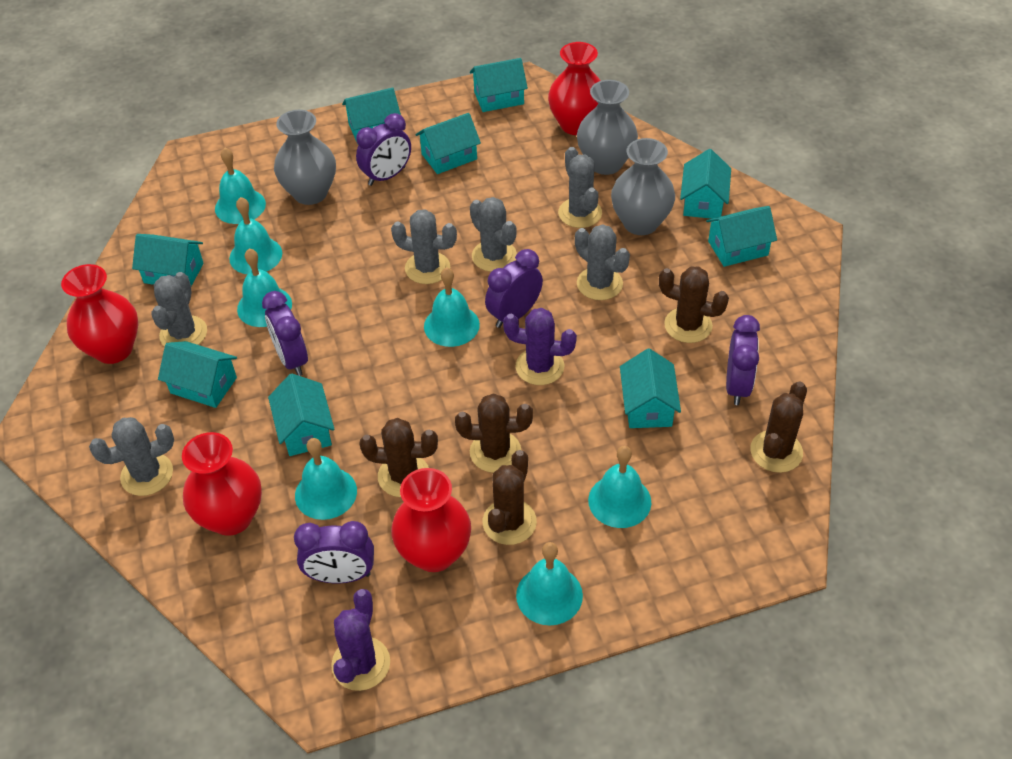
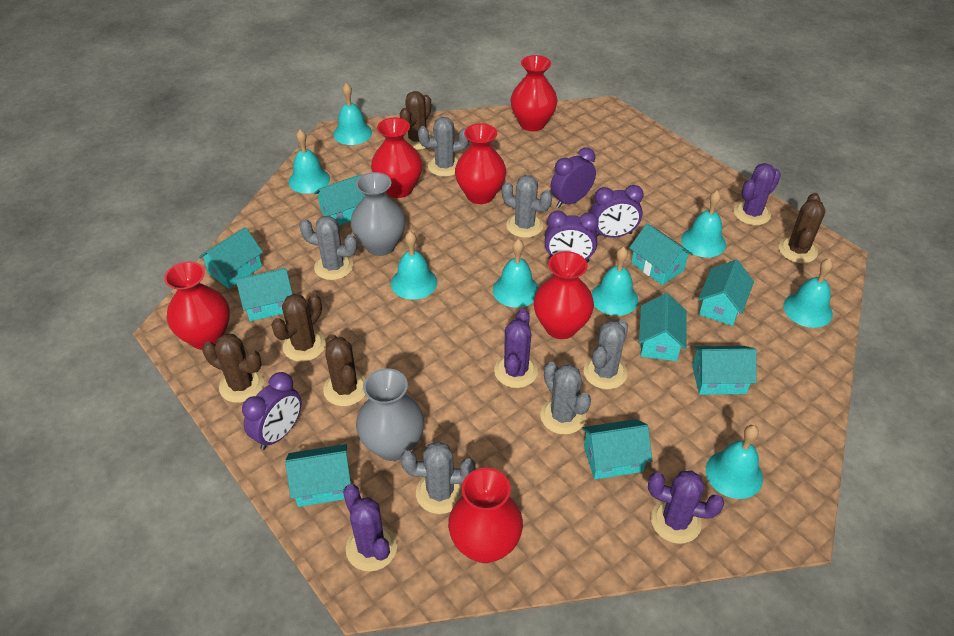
grey vase: 3 -> 2
purple cactus: 2 -> 4
purple clock: 5 -> 4
red vase: 4 -> 6
turquoise bell: 7 -> 8

